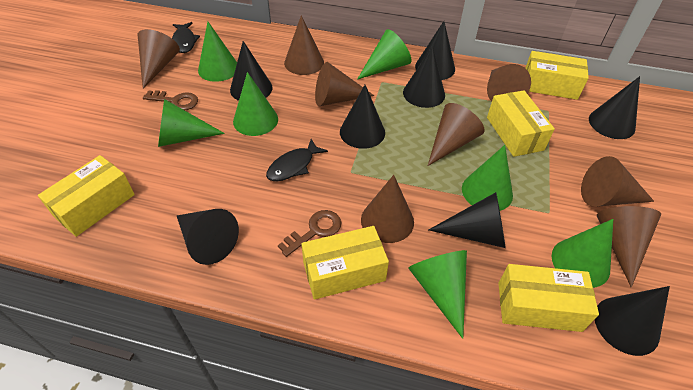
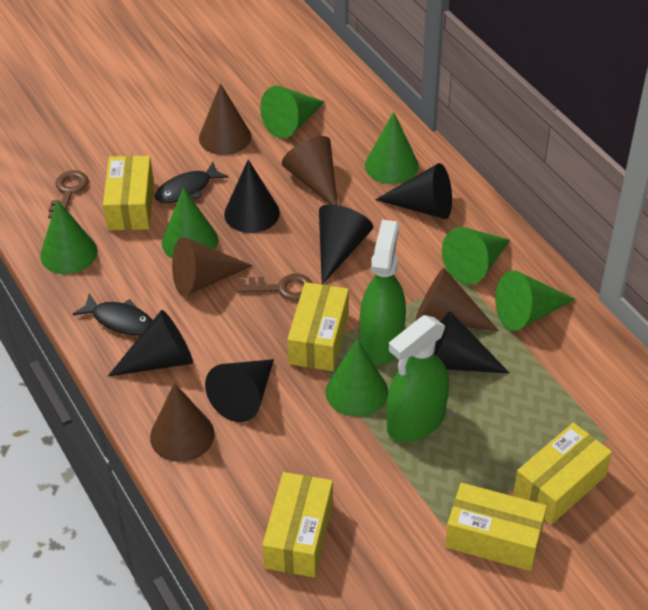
black cone: 8 -> 6
brown cone: 8 -> 5
green spray bottle: 0 -> 2

